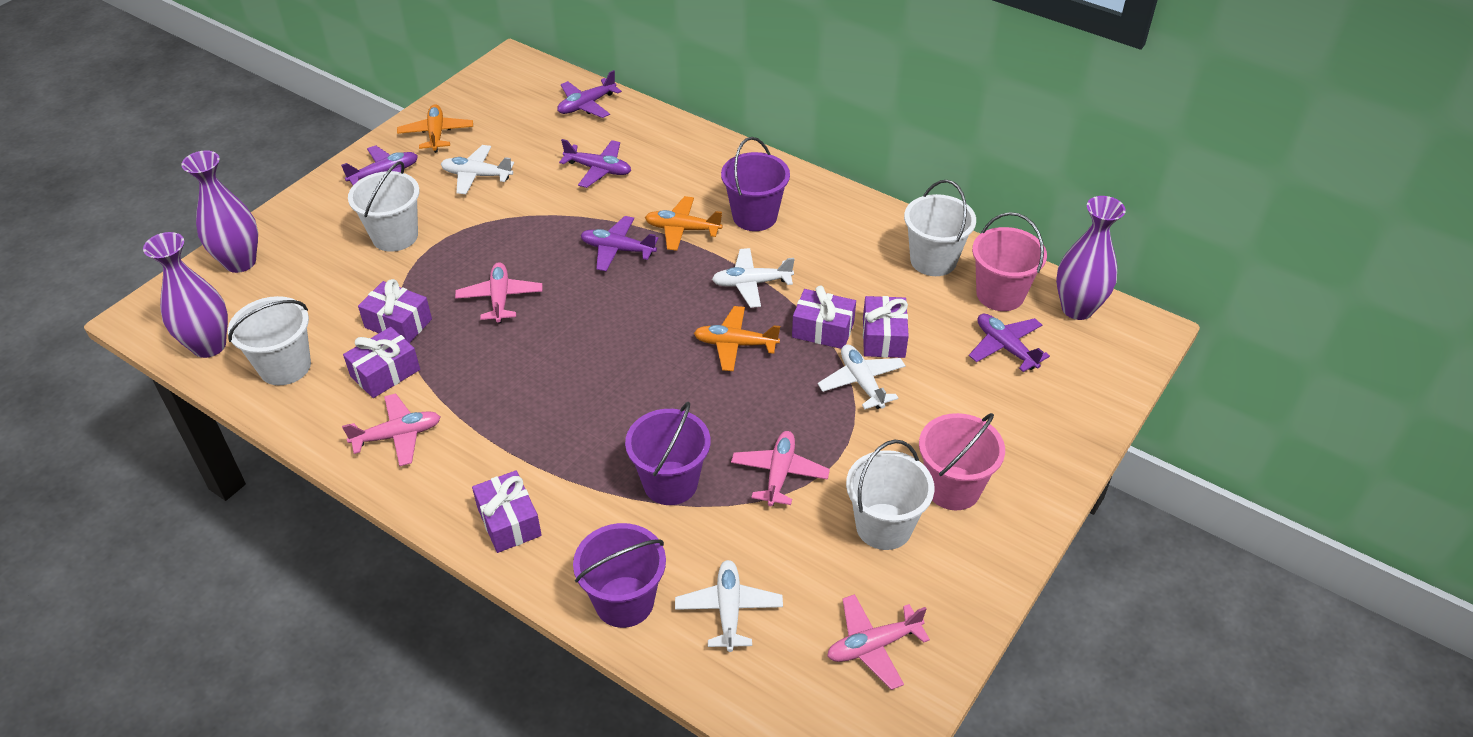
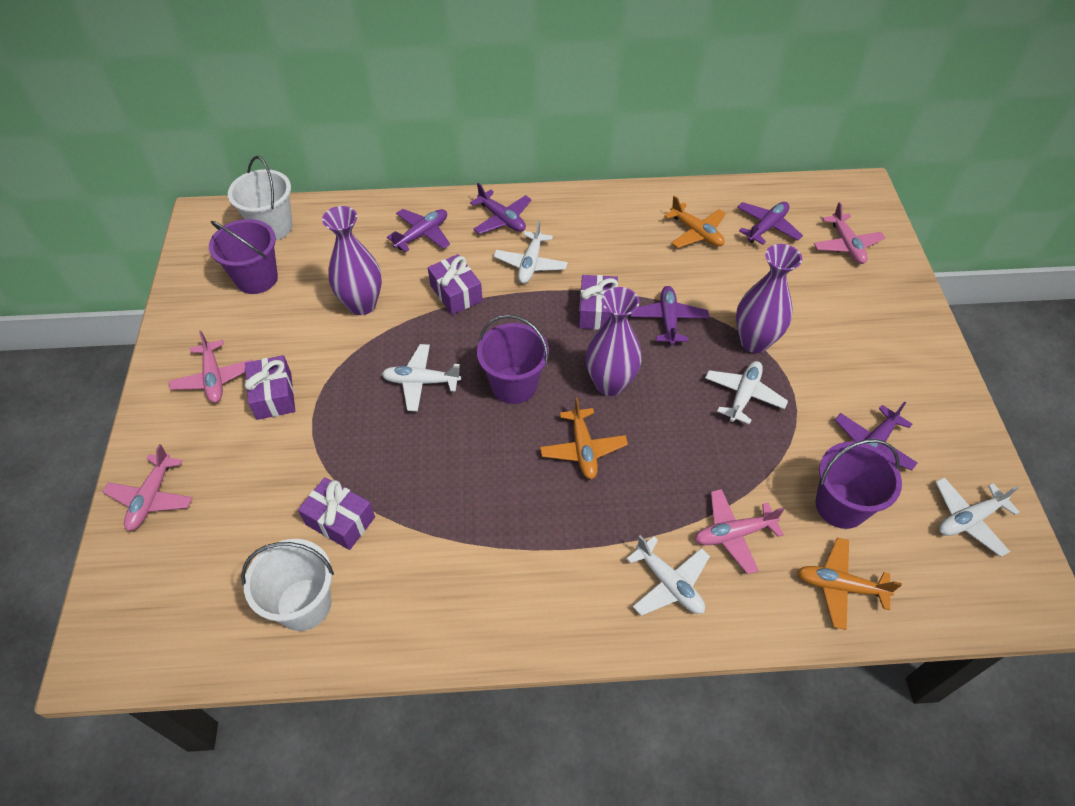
pink bucket: 2 -> 0
purple gift: 5 -> 4
white bucket: 4 -> 2
white plane: 4 -> 5

